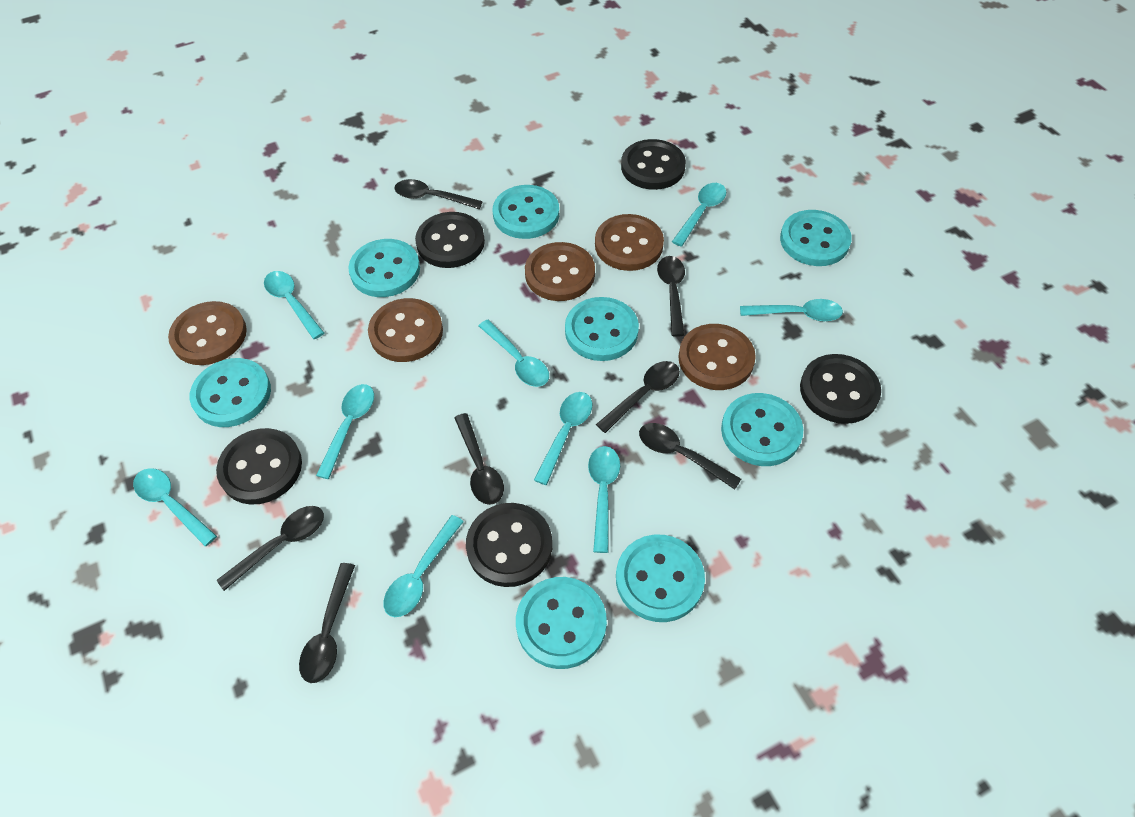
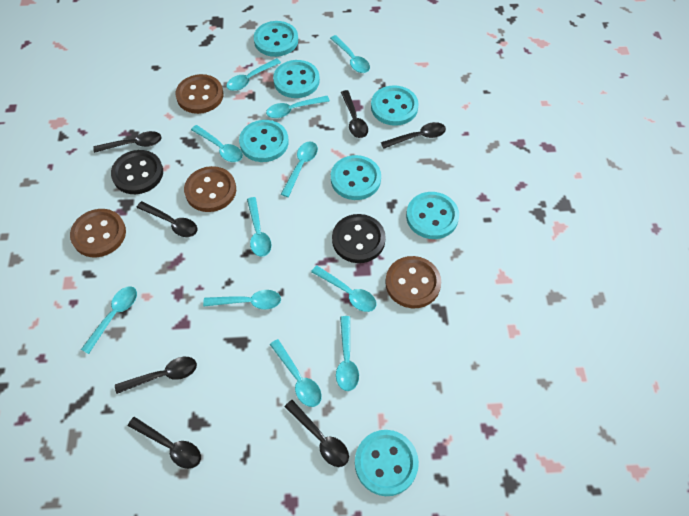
black button: 5 -> 2
brown button: 5 -> 4
turquoise button: 8 -> 7
turquoise spoon: 9 -> 11

